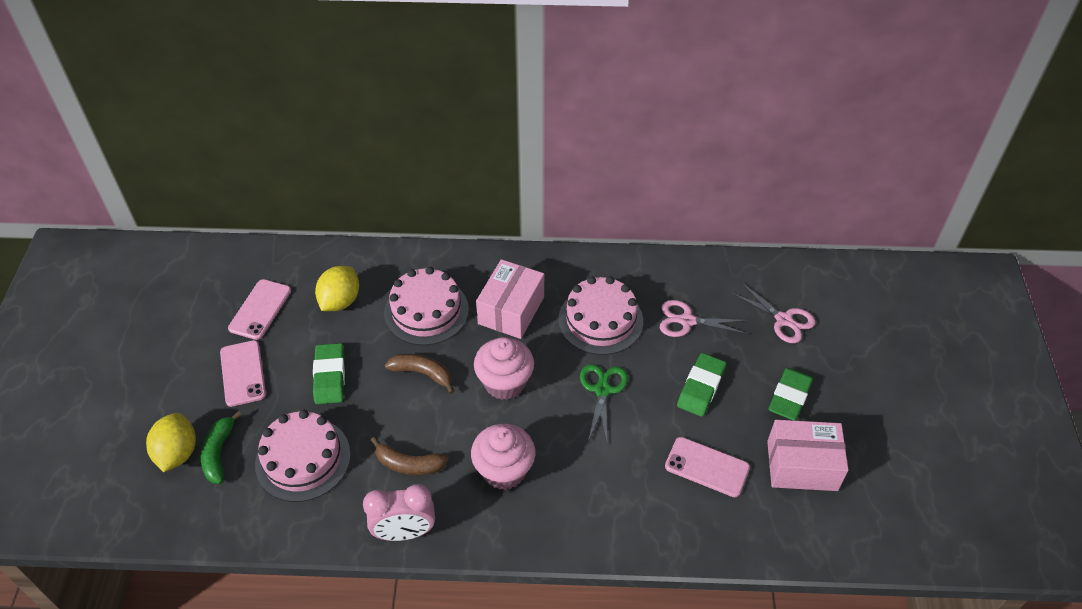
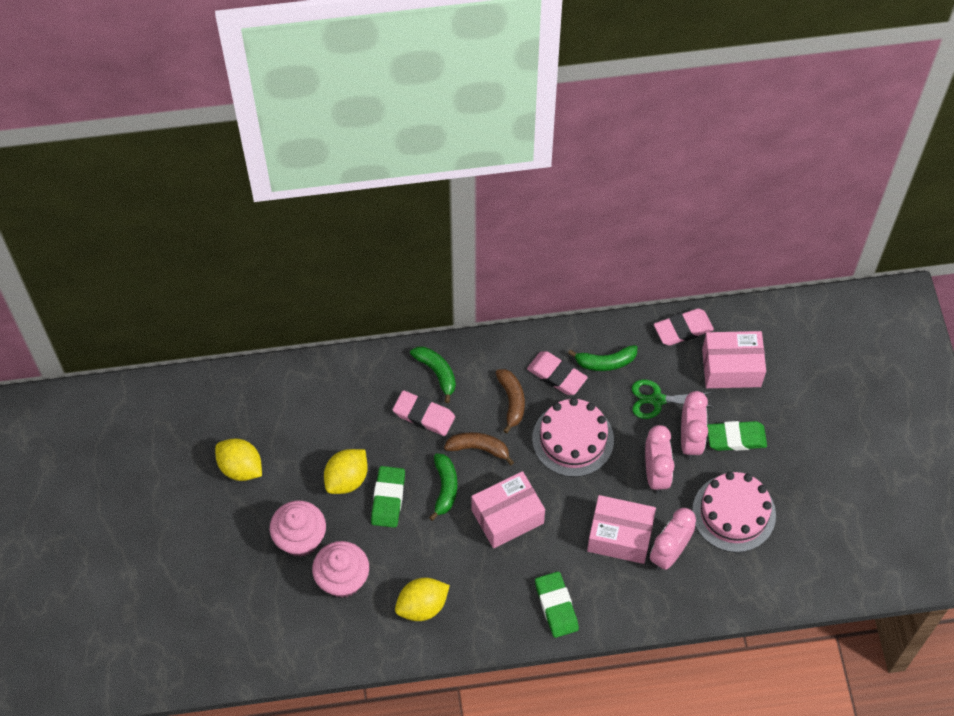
green banana: 1 -> 3
pink box: 2 -> 3
pink cake: 3 -> 2
pink clock: 1 -> 3
pink eraser: 0 -> 3
pink phone: 3 -> 0
pink scissors: 2 -> 0
yellow lemon: 2 -> 3

